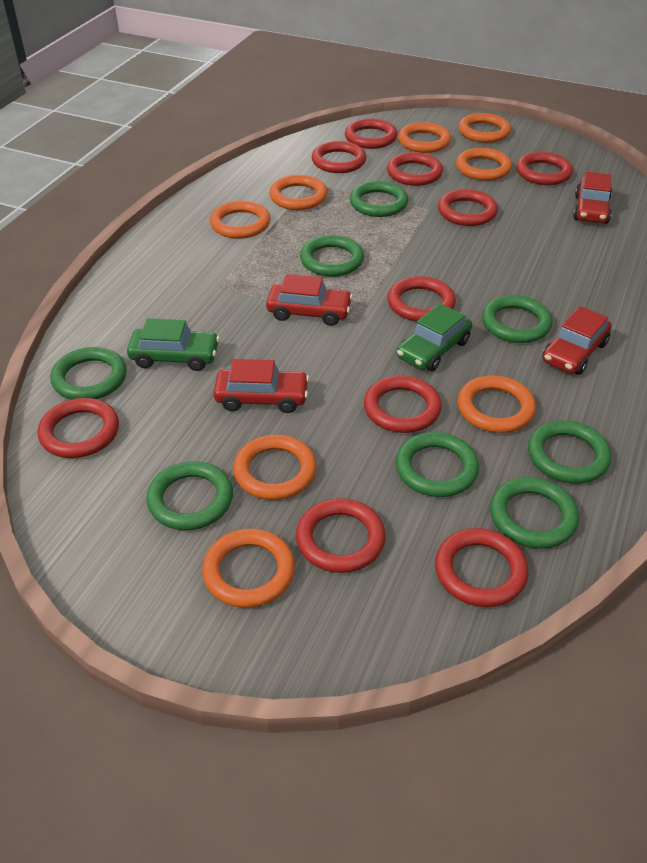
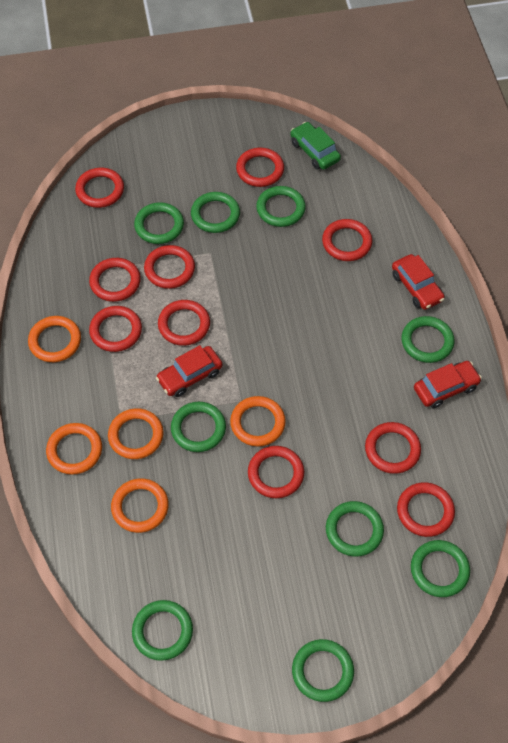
green car: 2 -> 1
green ring: 8 -> 9
orange ring: 8 -> 5
red car: 4 -> 3

